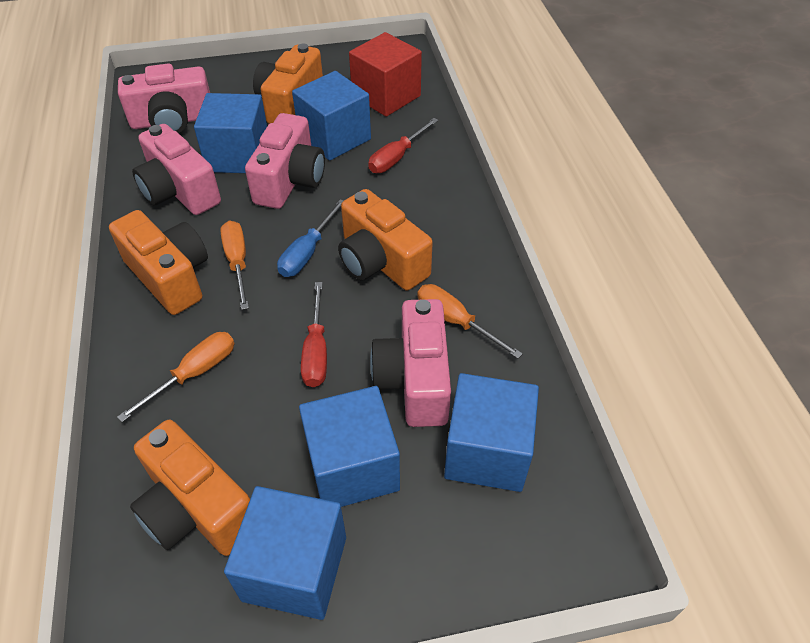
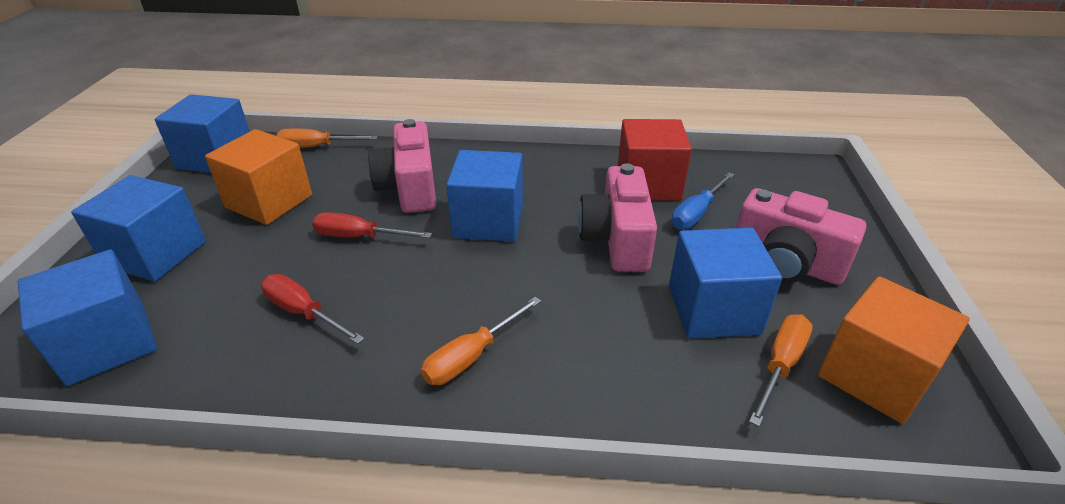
orange camera: 4 -> 0
orange cube: 0 -> 2
pink camera: 4 -> 3

